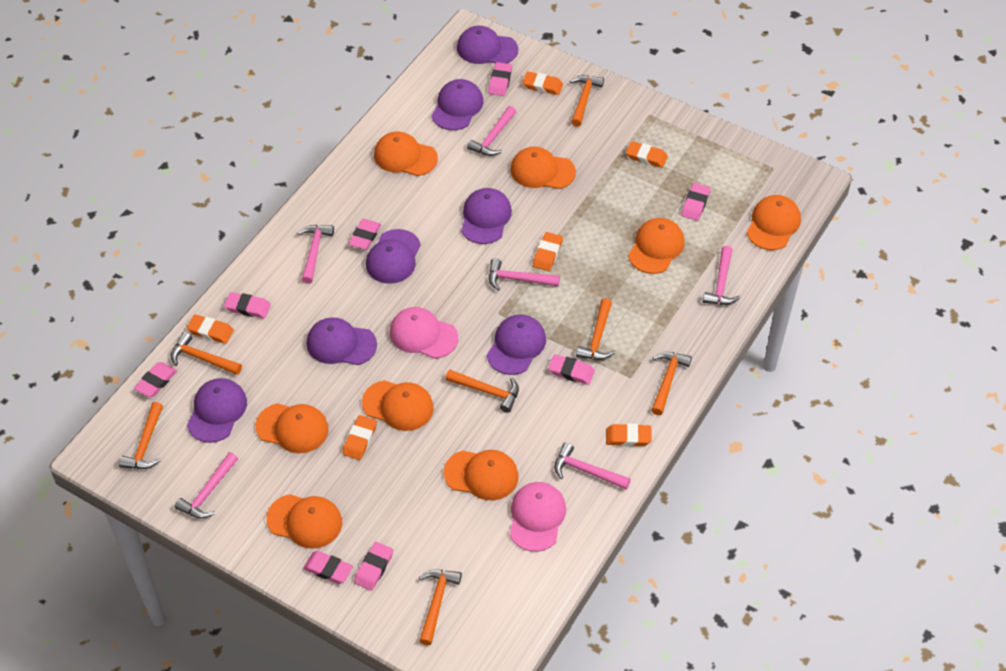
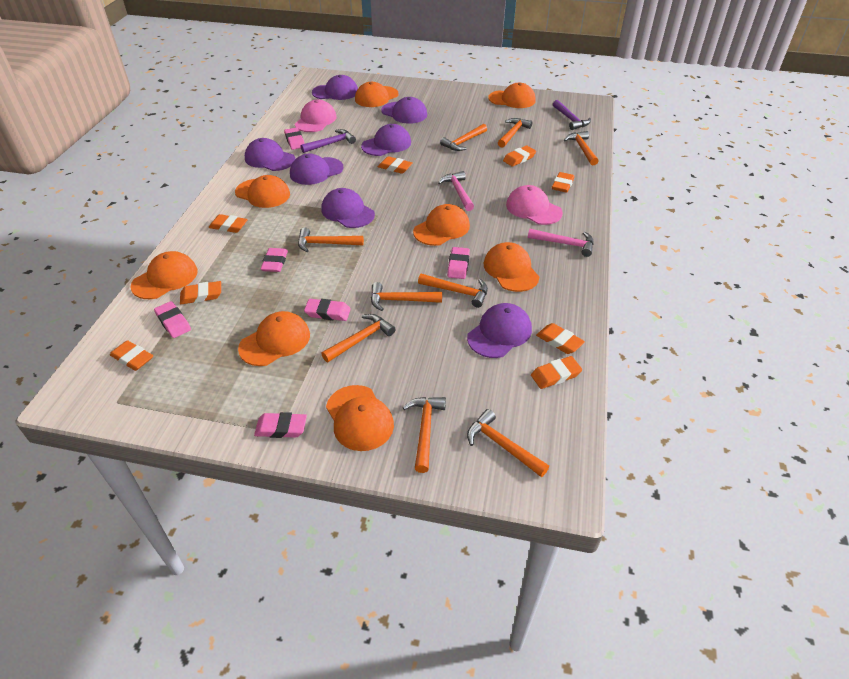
orange eraser: 6 -> 8
orange hammer: 7 -> 9
pink eraser: 8 -> 6
pink hammer: 6 -> 2
purple hammer: 0 -> 2

